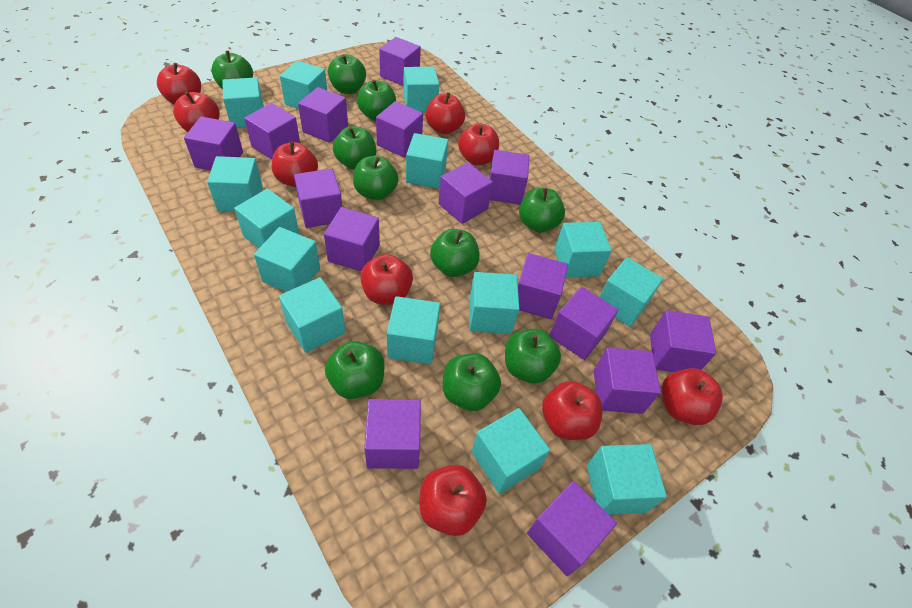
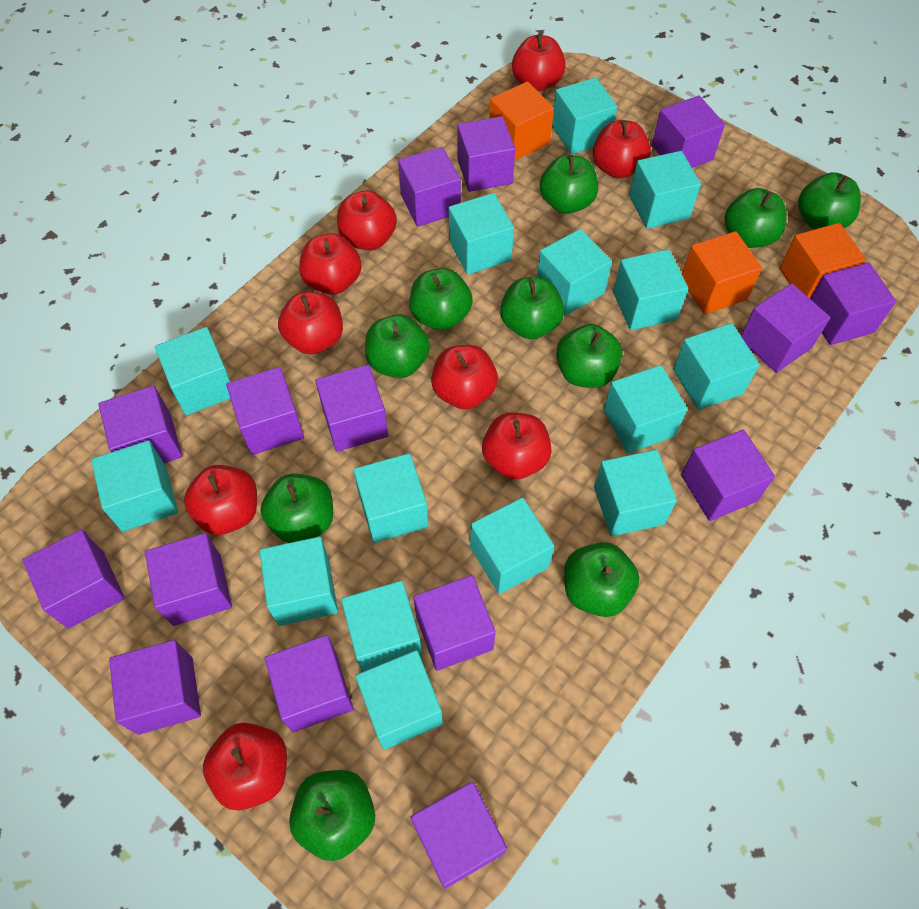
orange cube: 0 -> 3
turquoise cube: 14 -> 15

